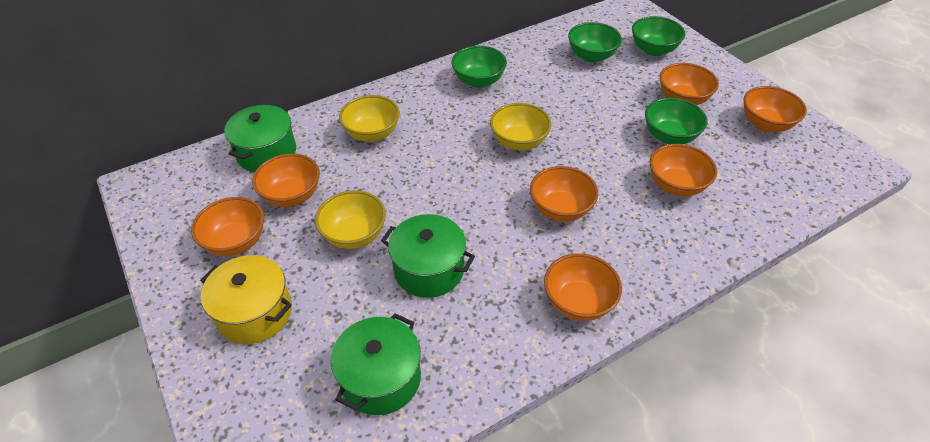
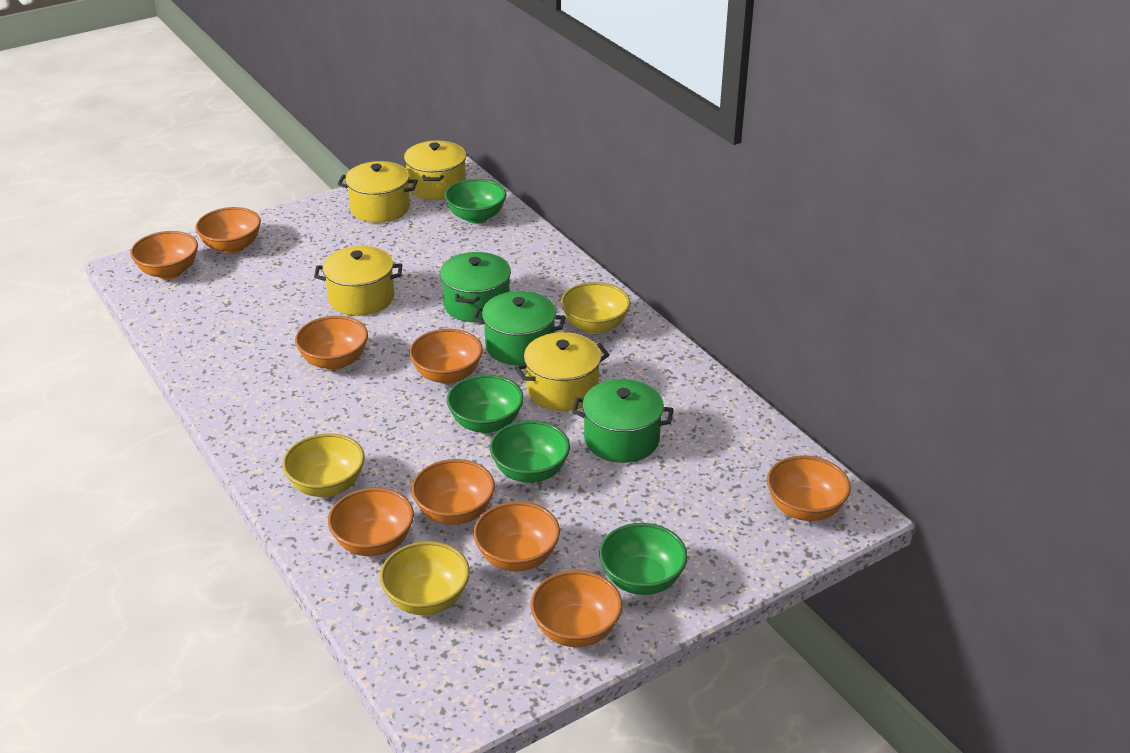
orange bowl: 7 -> 9
yellow pot: 1 -> 4

